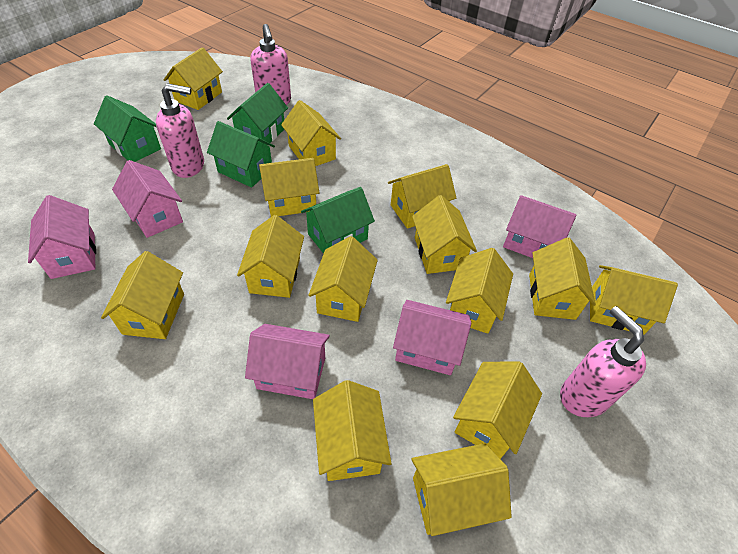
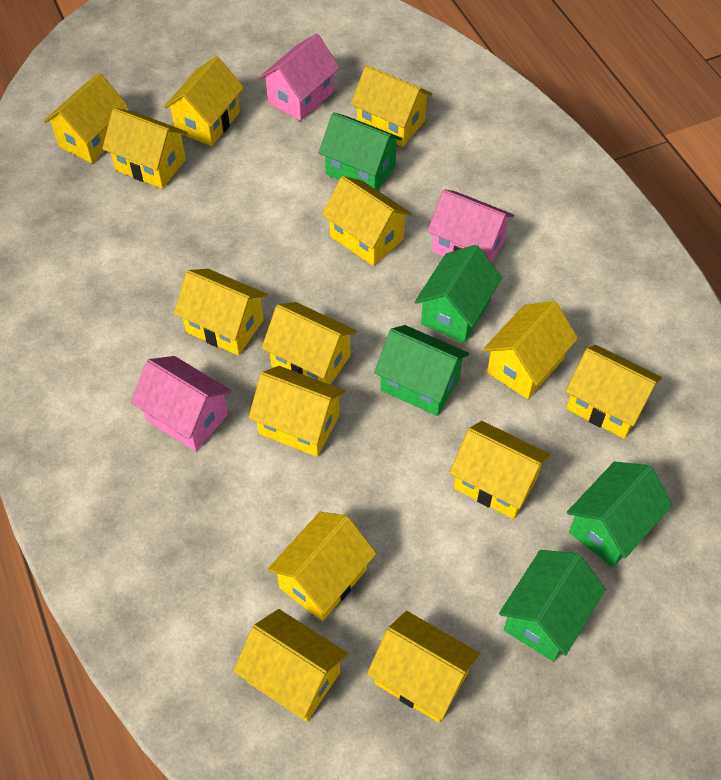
green house: 4 -> 5
pink house: 5 -> 3
pink soap dispenser: 3 -> 0

